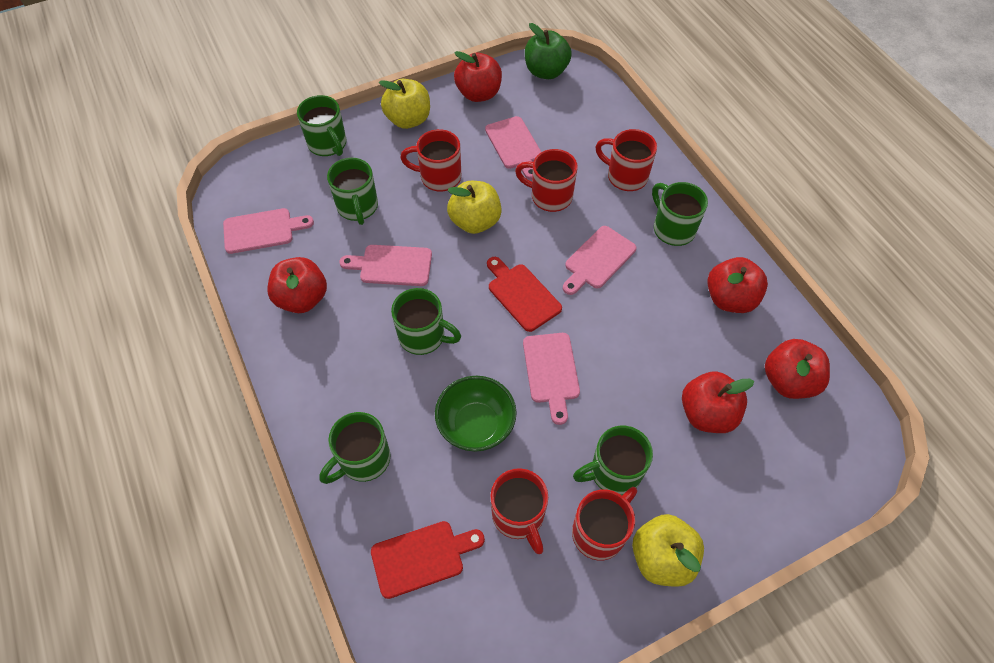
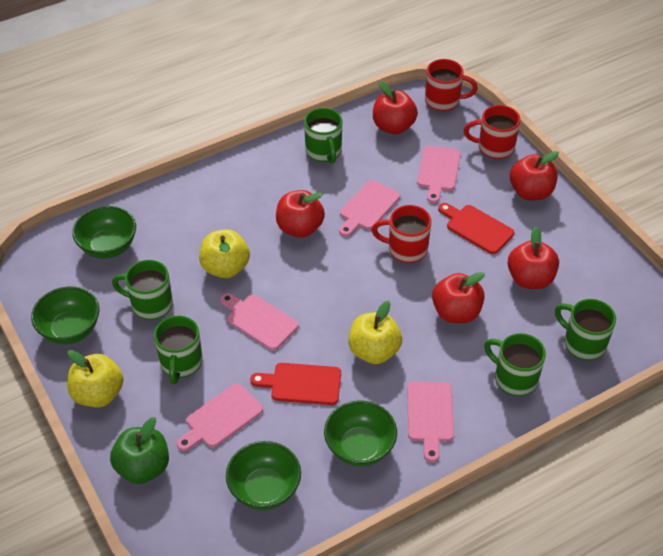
green bowl: 1 -> 4
green mug: 6 -> 5
red mug: 5 -> 3

